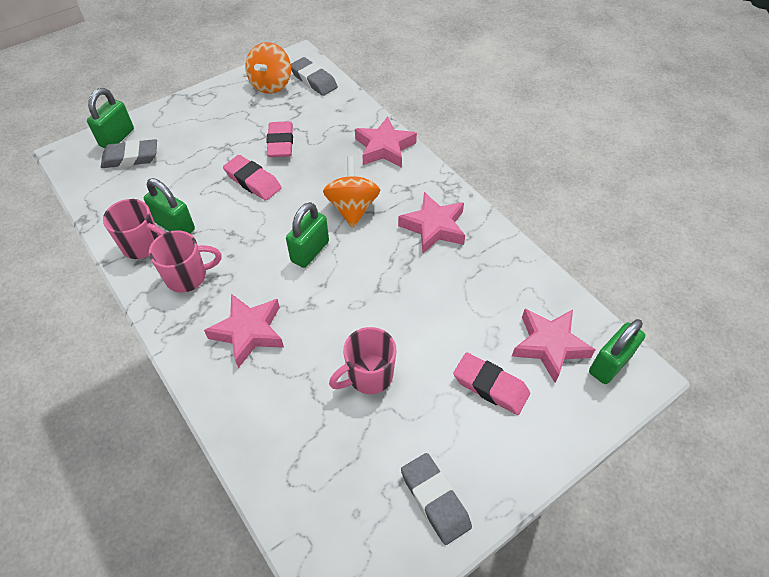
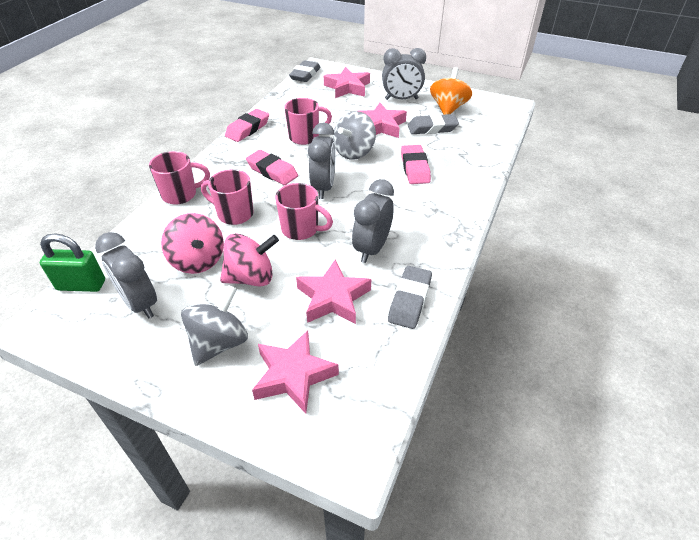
green padlock: 4 -> 1
grey clock: 0 -> 4
grey spinning top: 0 -> 2
orange spinning top: 2 -> 1
pink mug: 3 -> 4
pink spinning top: 0 -> 2

